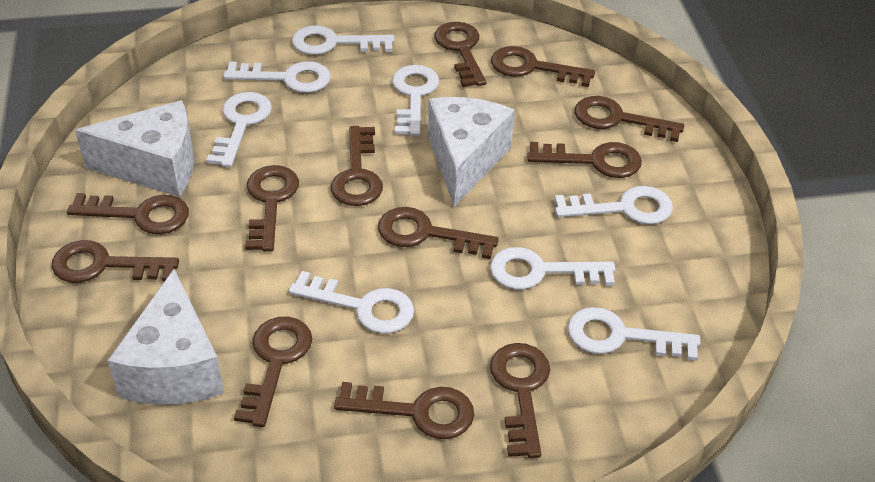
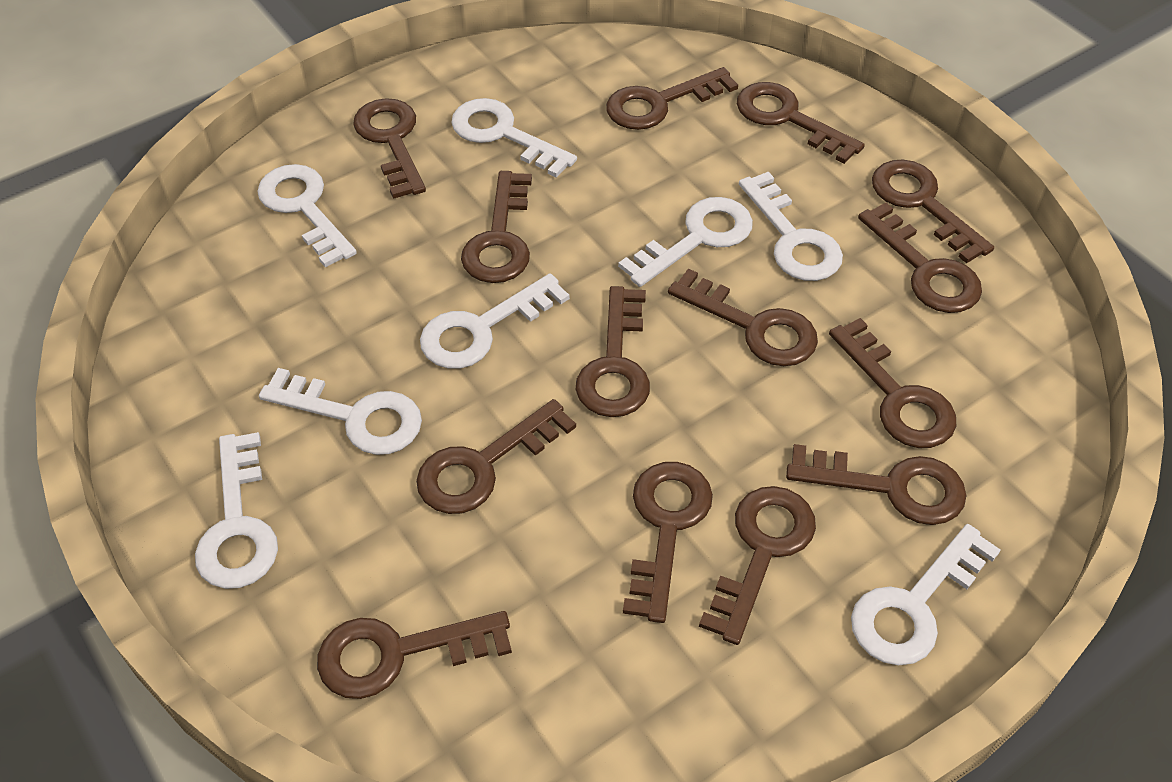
brown key: 12 -> 14
white cheese: 3 -> 0

